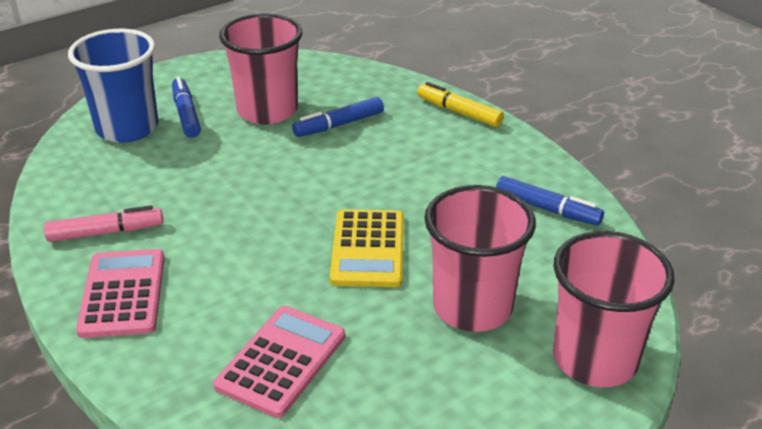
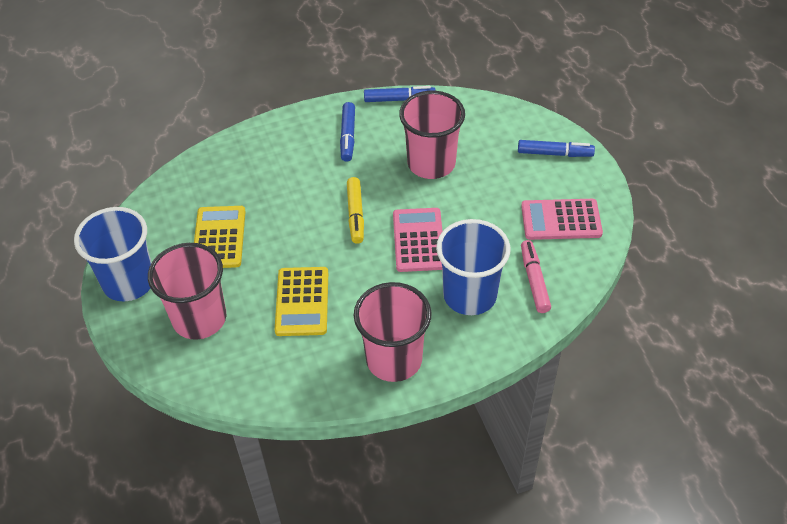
blue cup: 1 -> 2
yellow calculator: 1 -> 2

